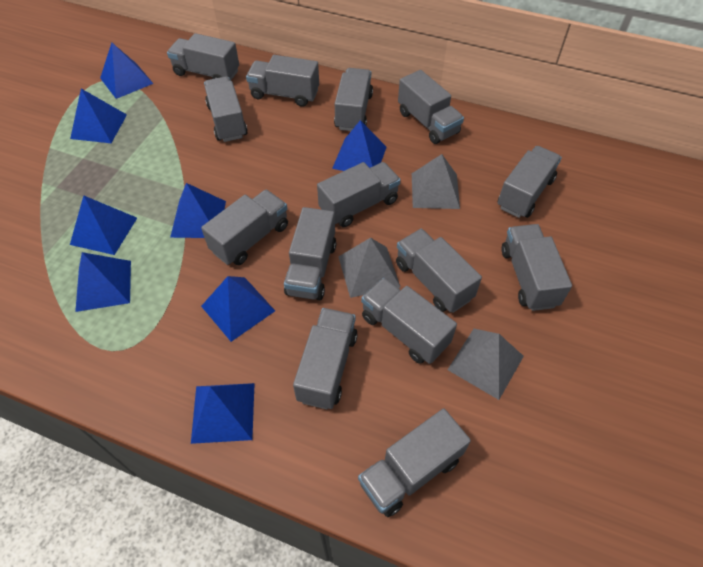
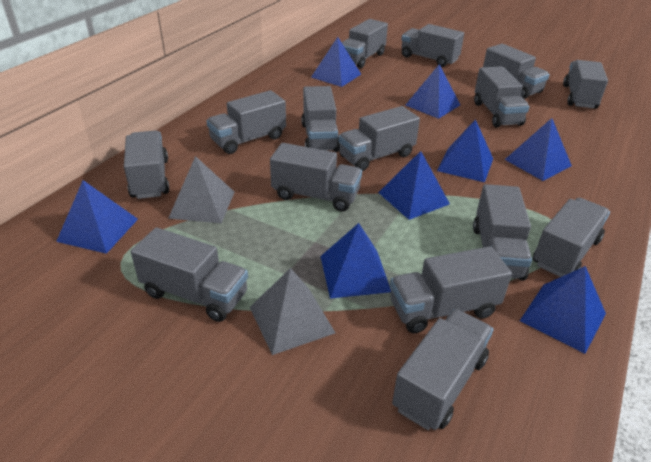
grey pyramid: 3 -> 2
grey truck: 14 -> 15

